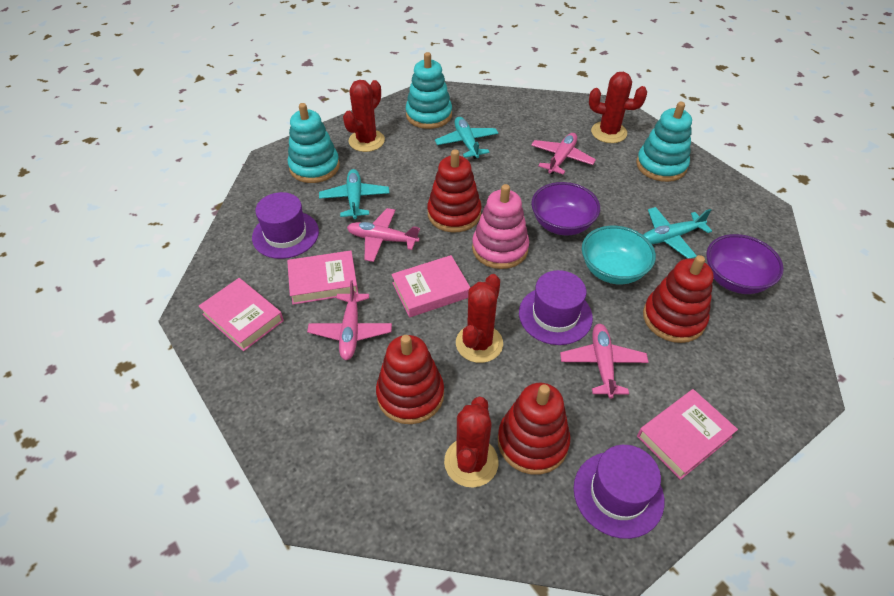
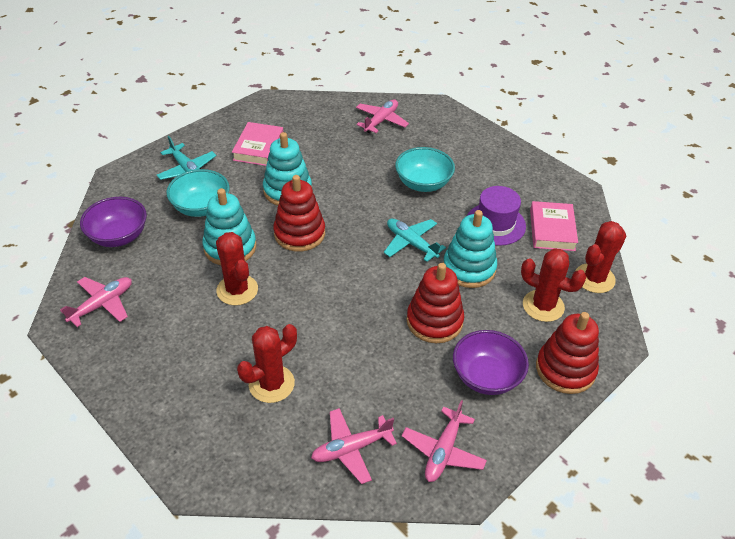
pink book: 4 -> 2
pink stacking toy: 1 -> 0
purple hat: 3 -> 1
red stacking toy: 4 -> 3
turquoise bowl: 1 -> 2
turquoise plane: 3 -> 2

